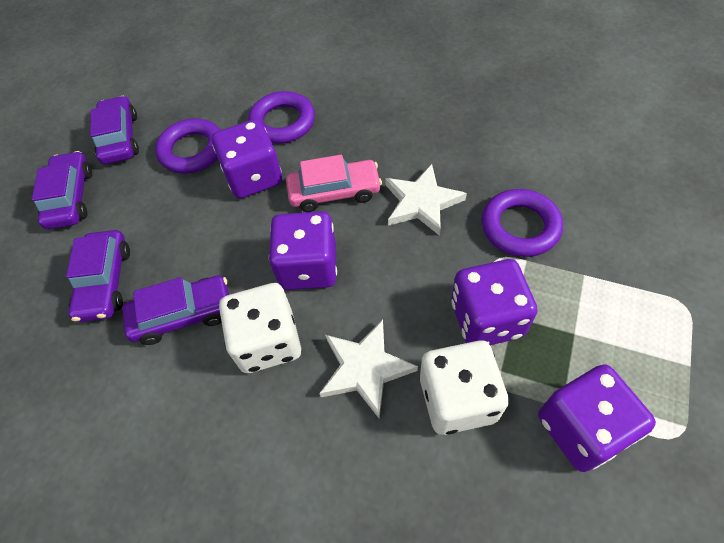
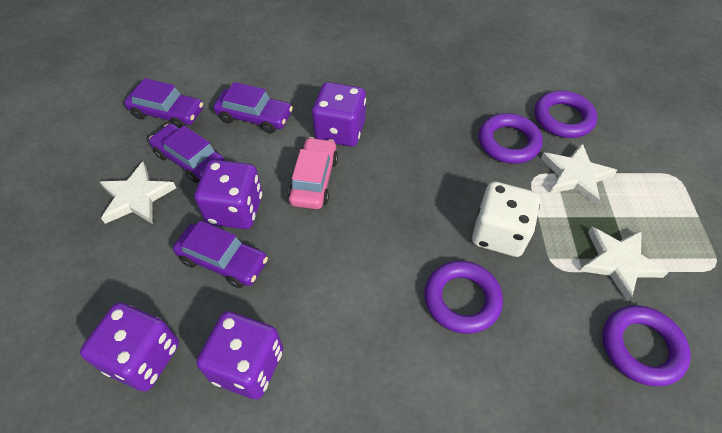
purple ring: 3 -> 4
white dice: 2 -> 1
white star: 2 -> 3

